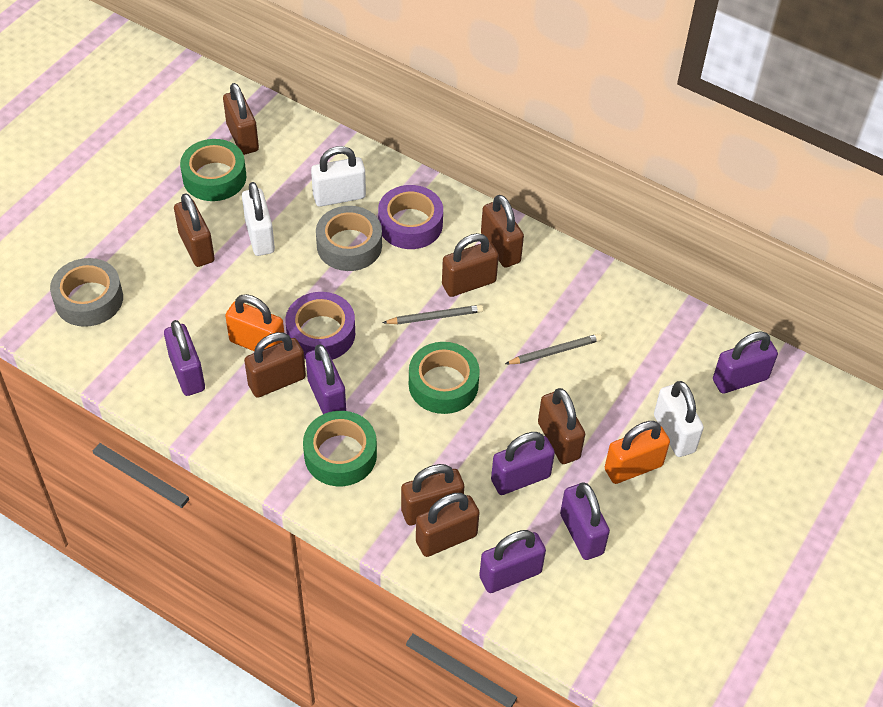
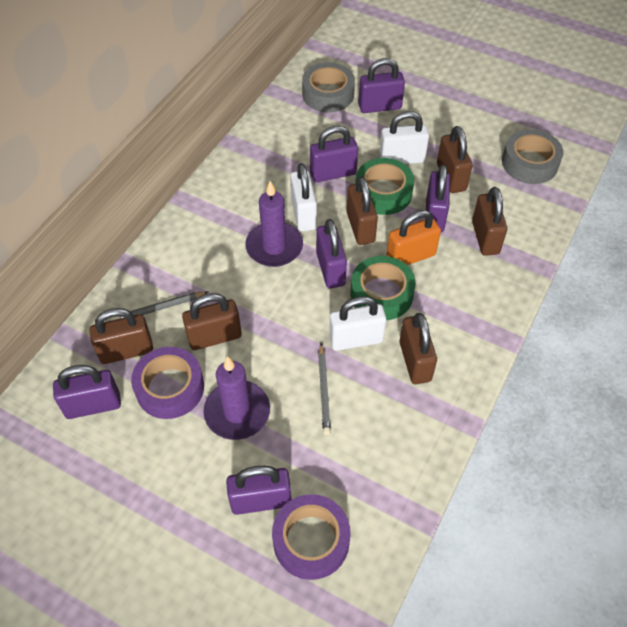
brown padlock: 8 -> 6
green tape: 3 -> 2
orange padlock: 2 -> 1
purple candle: 0 -> 2

